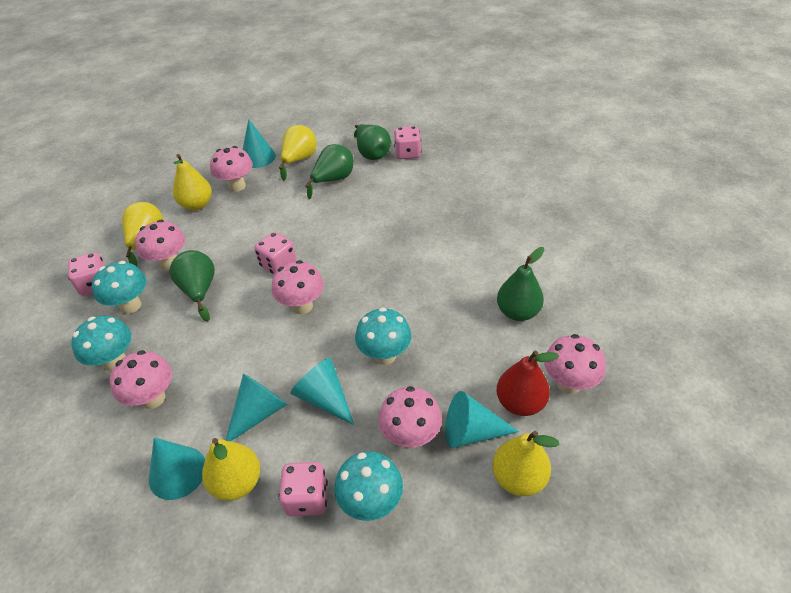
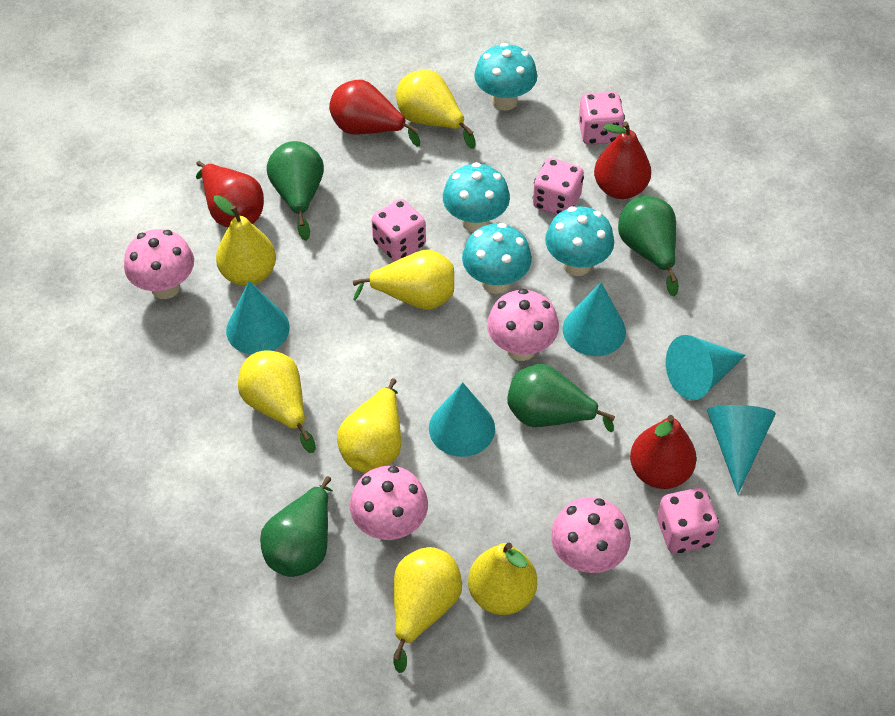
pink mushroom: 6 -> 4
red pear: 1 -> 4
yellow pear: 5 -> 7

